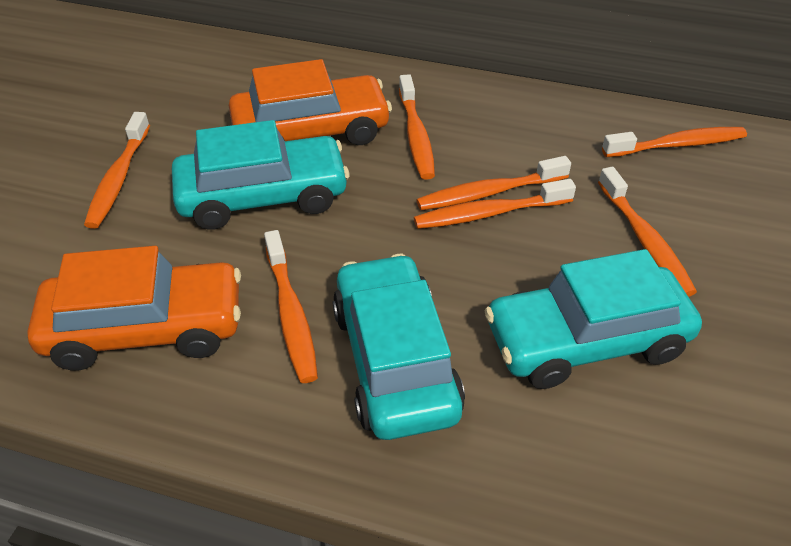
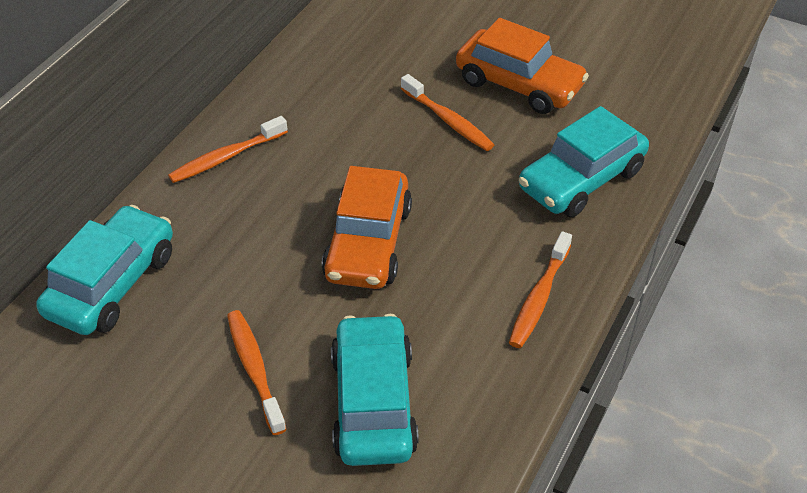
orange toothbrush: 7 -> 4

